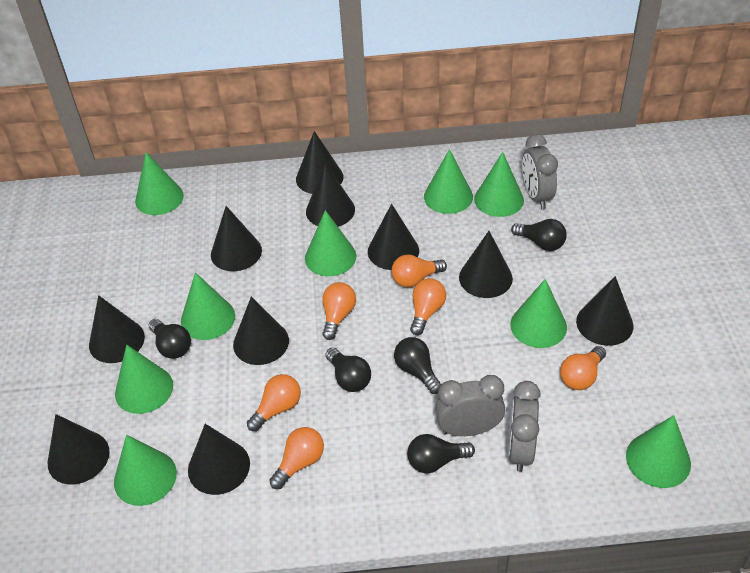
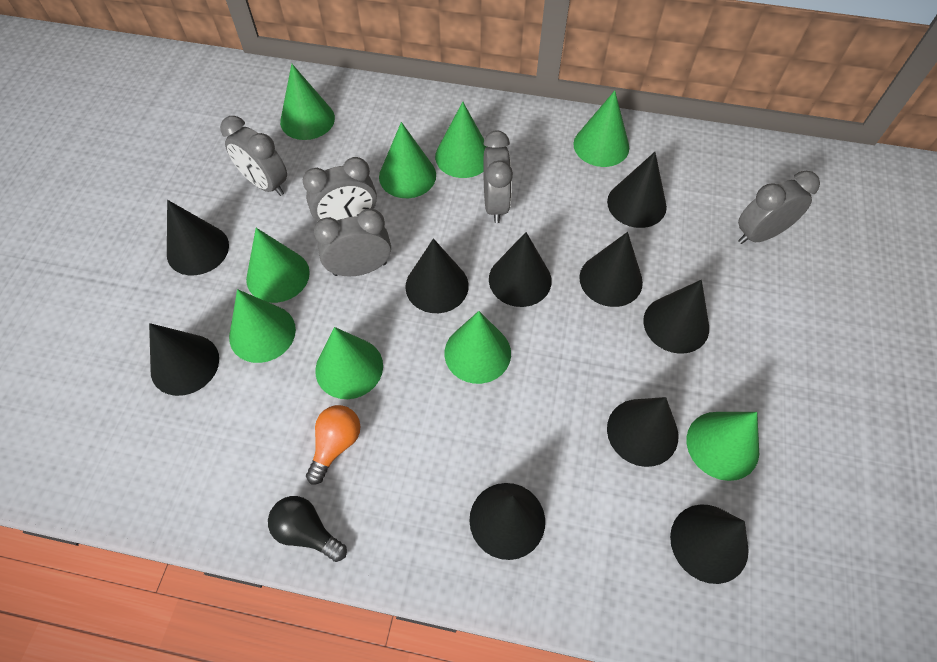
black light bulb: 5 -> 1
grey clock: 3 -> 5
orange light bulb: 6 -> 1

